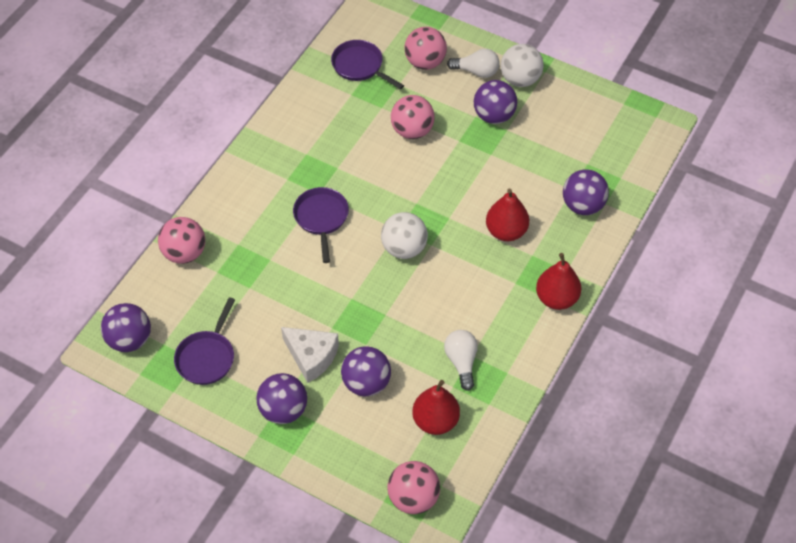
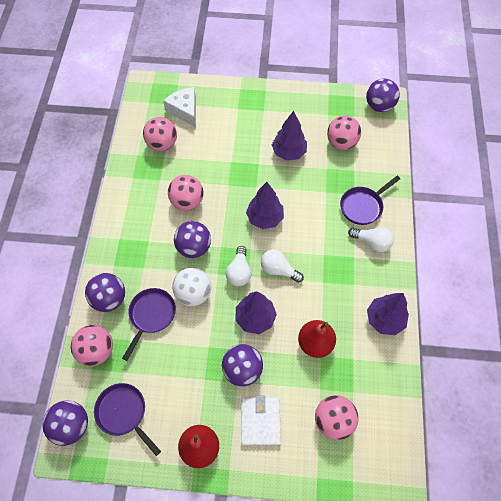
pink ball: 4 -> 5
purple tree: 0 -> 4
red pear: 3 -> 2
white ball: 2 -> 1
white light bulb: 2 -> 3
white wallet: 0 -> 1

